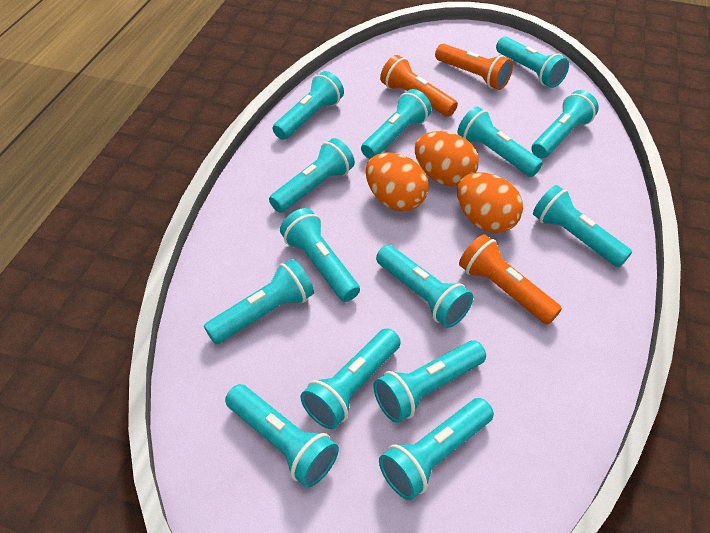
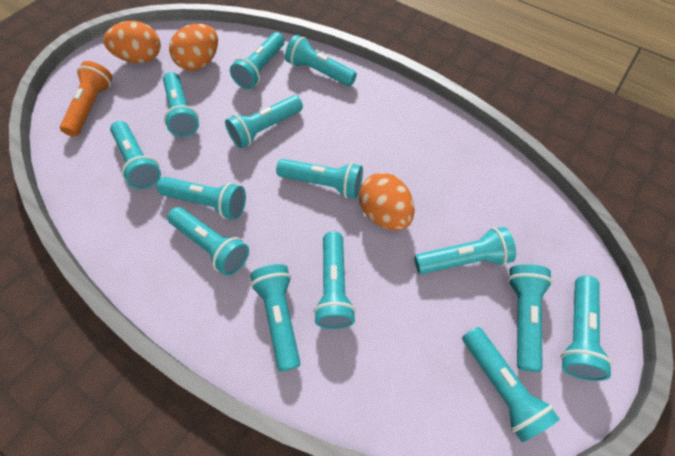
orange flashlight: 3 -> 1

